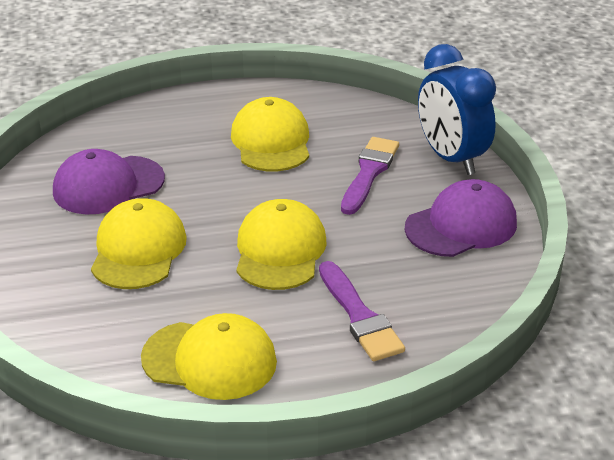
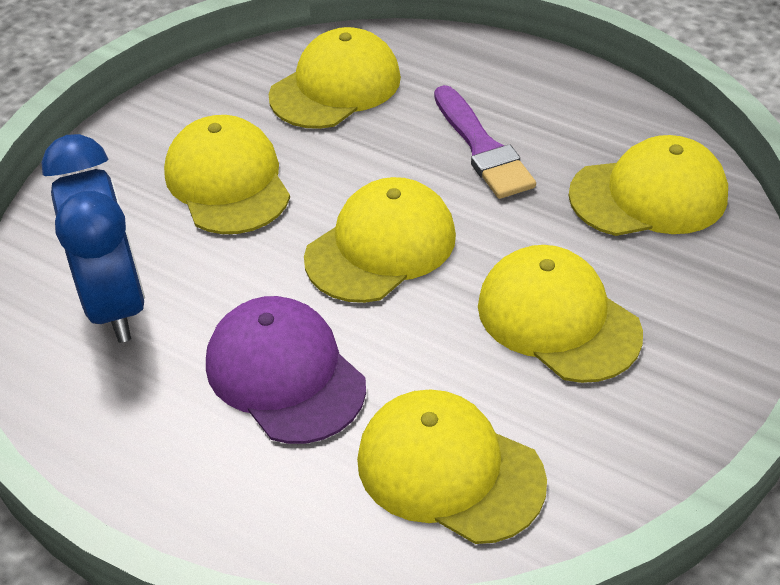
purple brush: 2 -> 1
purple cap: 2 -> 1
yellow cap: 4 -> 6

